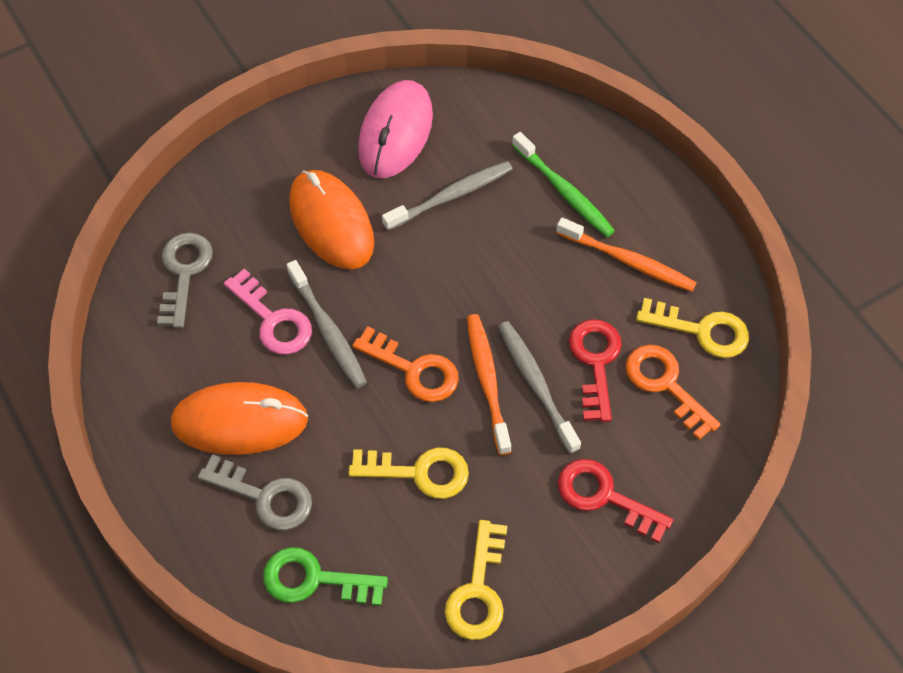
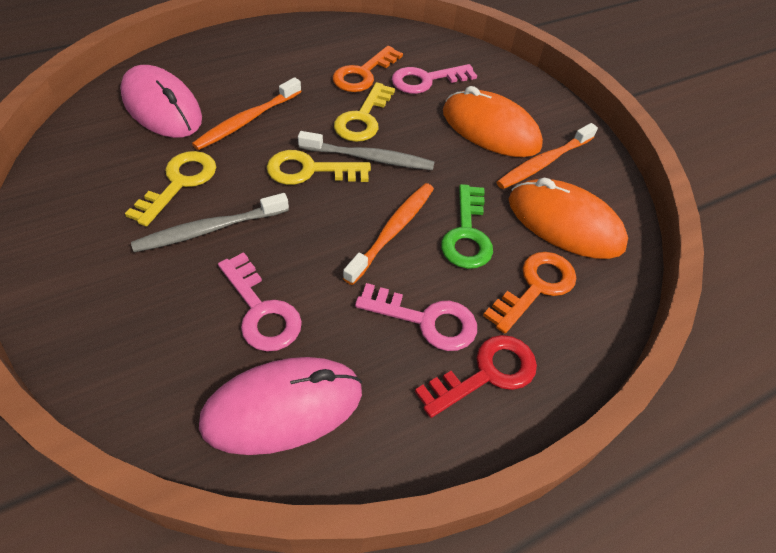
green toothbrush: 1 -> 0
grey key: 2 -> 0
grey toothbrush: 3 -> 2
orange toothbrush: 2 -> 3
pink key: 1 -> 3
pink mouse: 1 -> 2
red key: 2 -> 1

